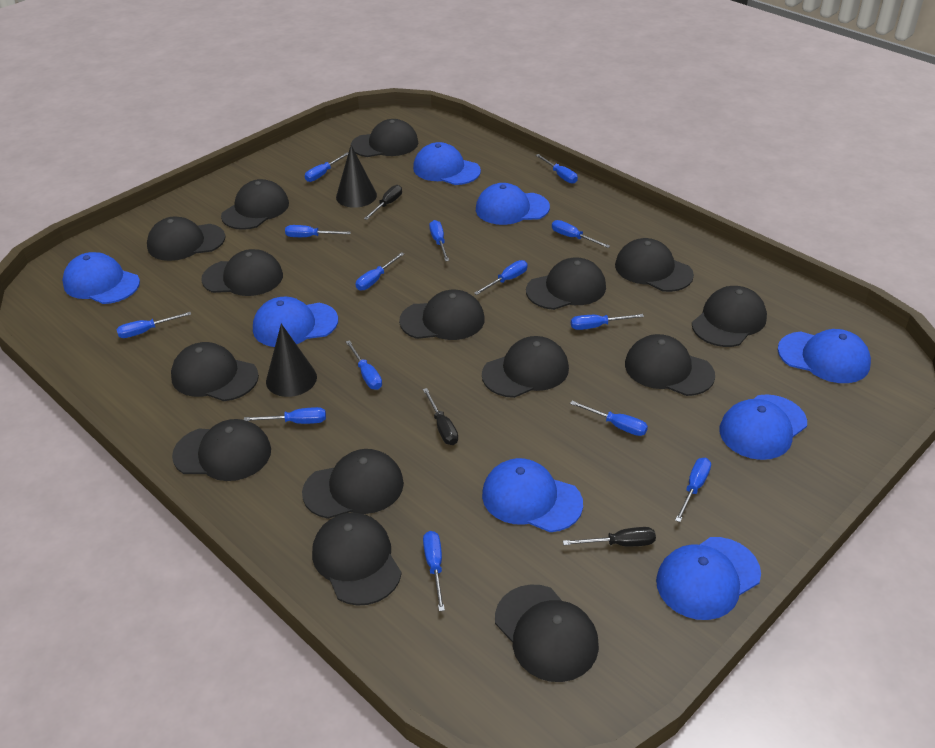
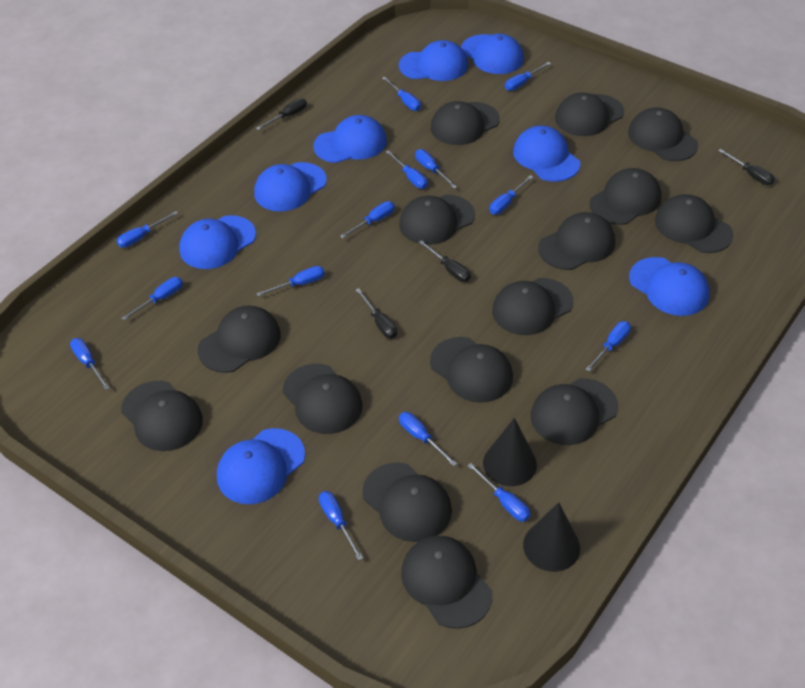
black screwdriver: 3 -> 4

